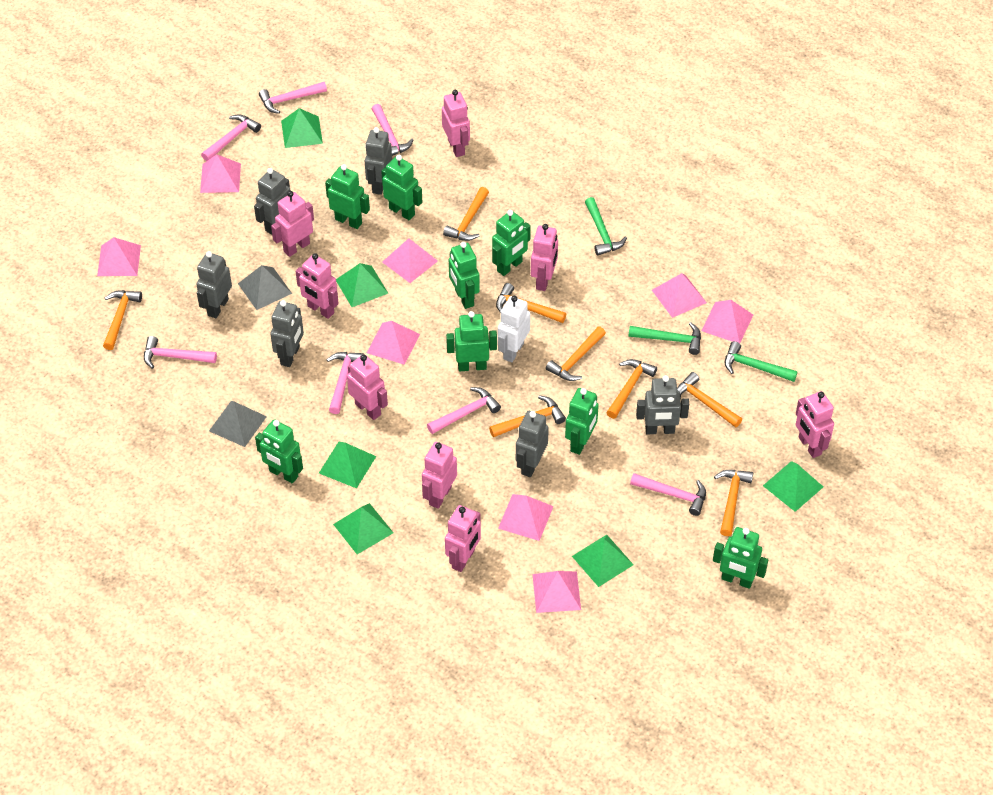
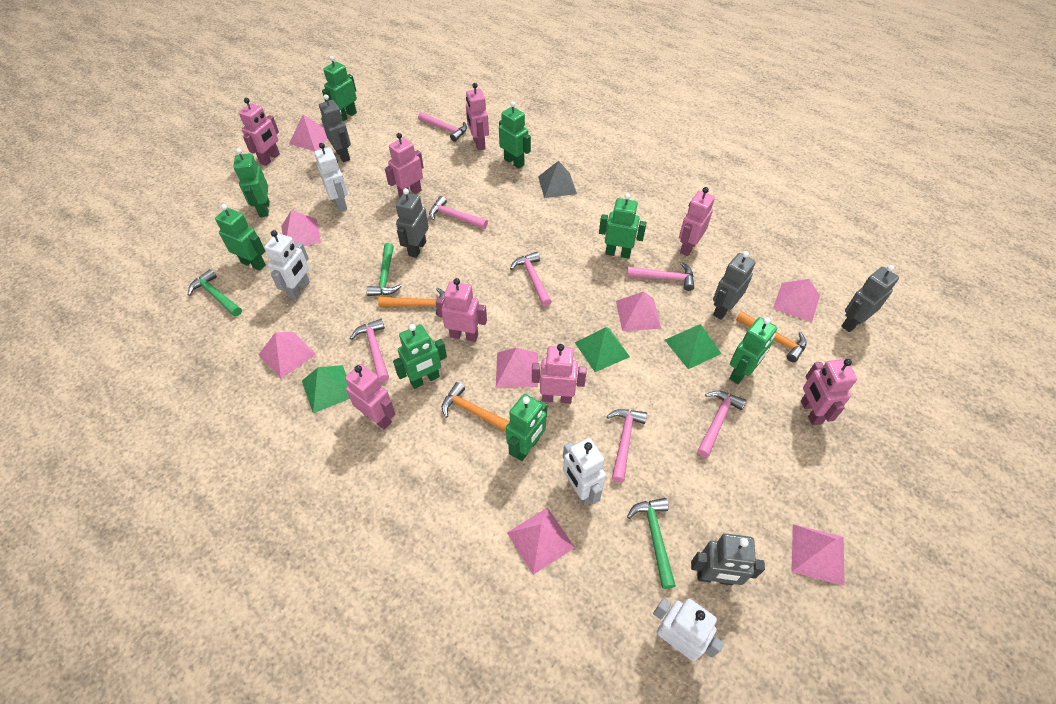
green pyramid: 6 -> 3
grey pyramid: 2 -> 1
grey robot: 6 -> 5
orange hammer: 8 -> 3
white robot: 1 -> 4

